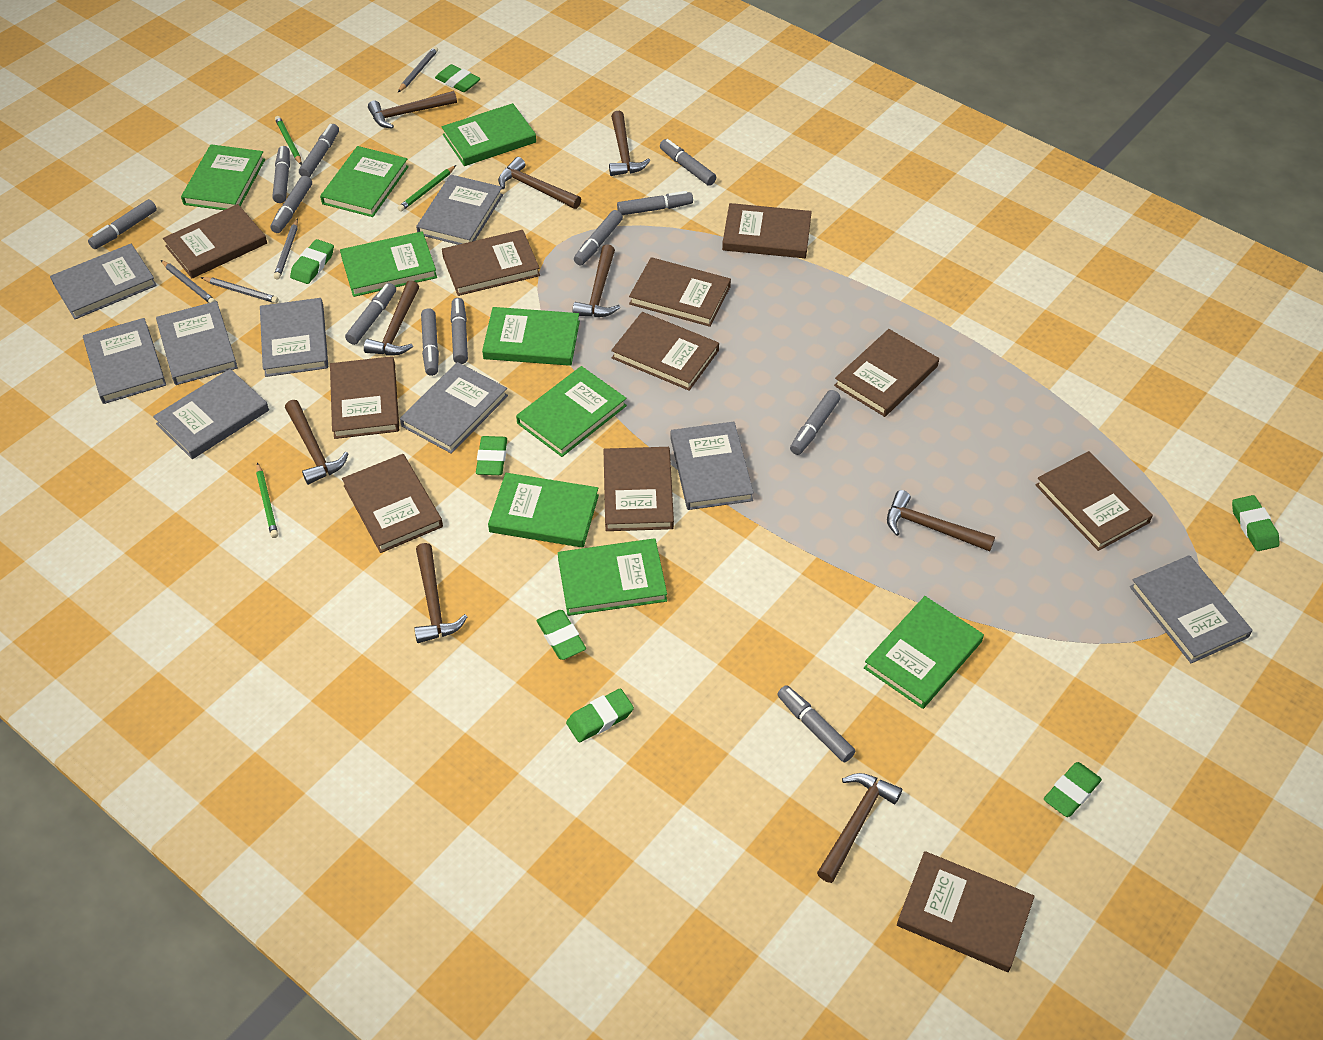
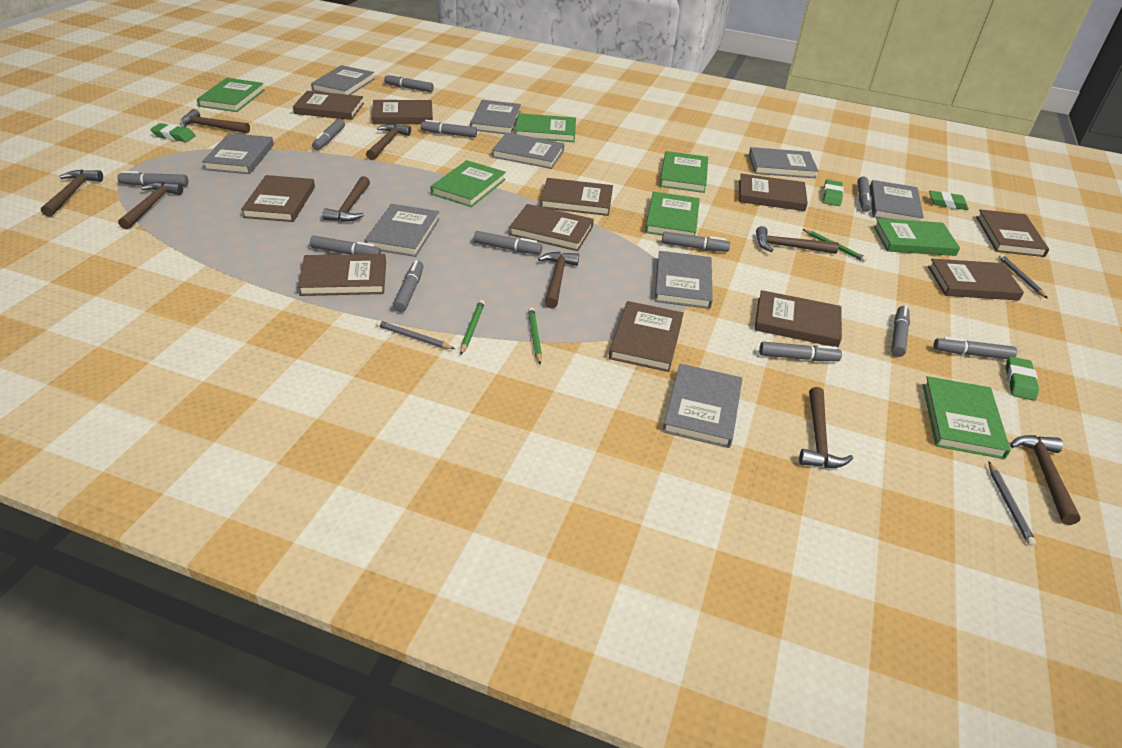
green book: 9 -> 7
green eraser: 7 -> 4
grey pencil: 4 -> 3

